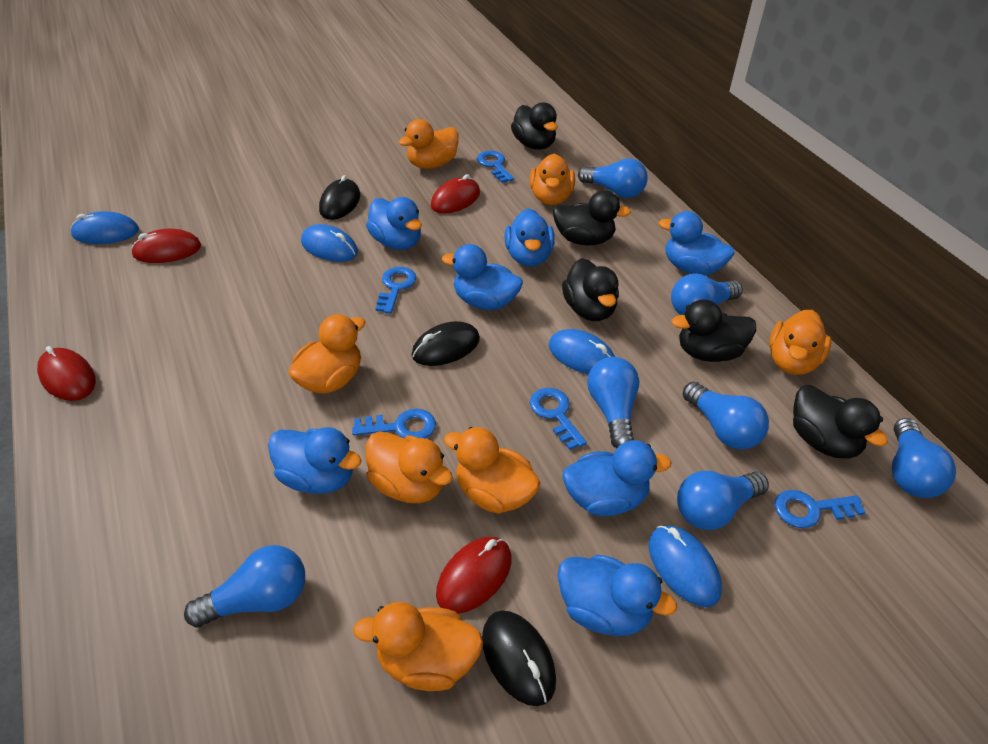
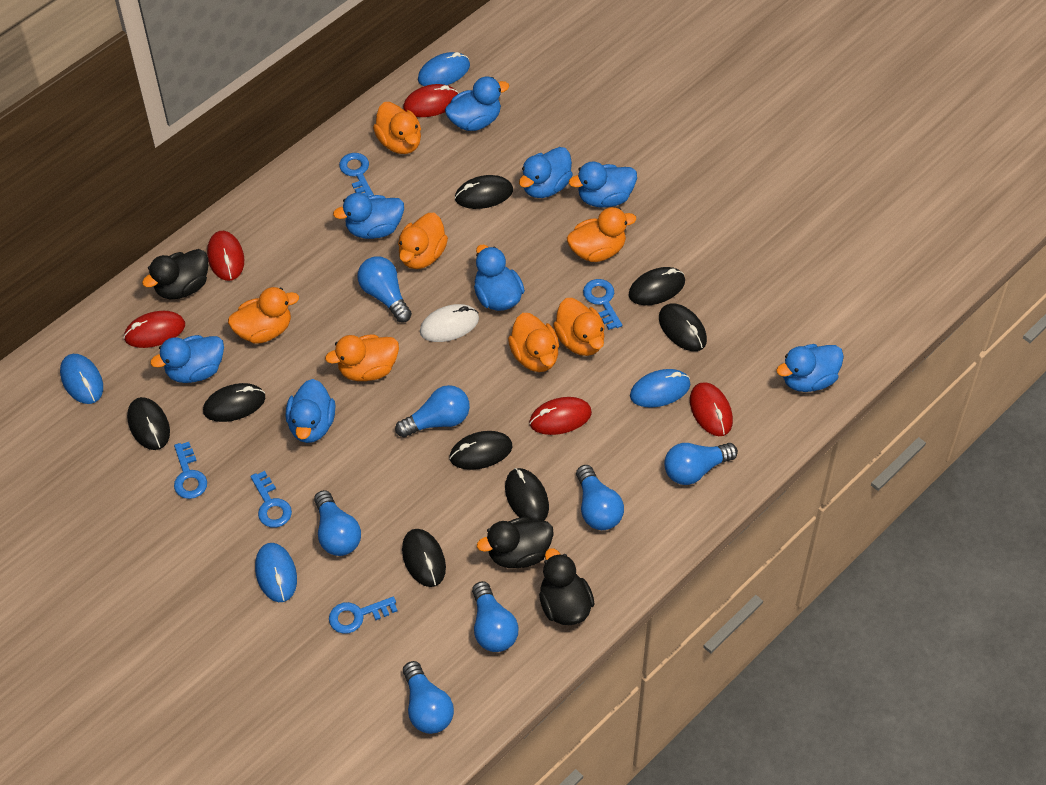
black duck: 5 -> 3
black mouse: 3 -> 8
blue duck: 7 -> 8
red mouse: 4 -> 5
white mouse: 0 -> 1

